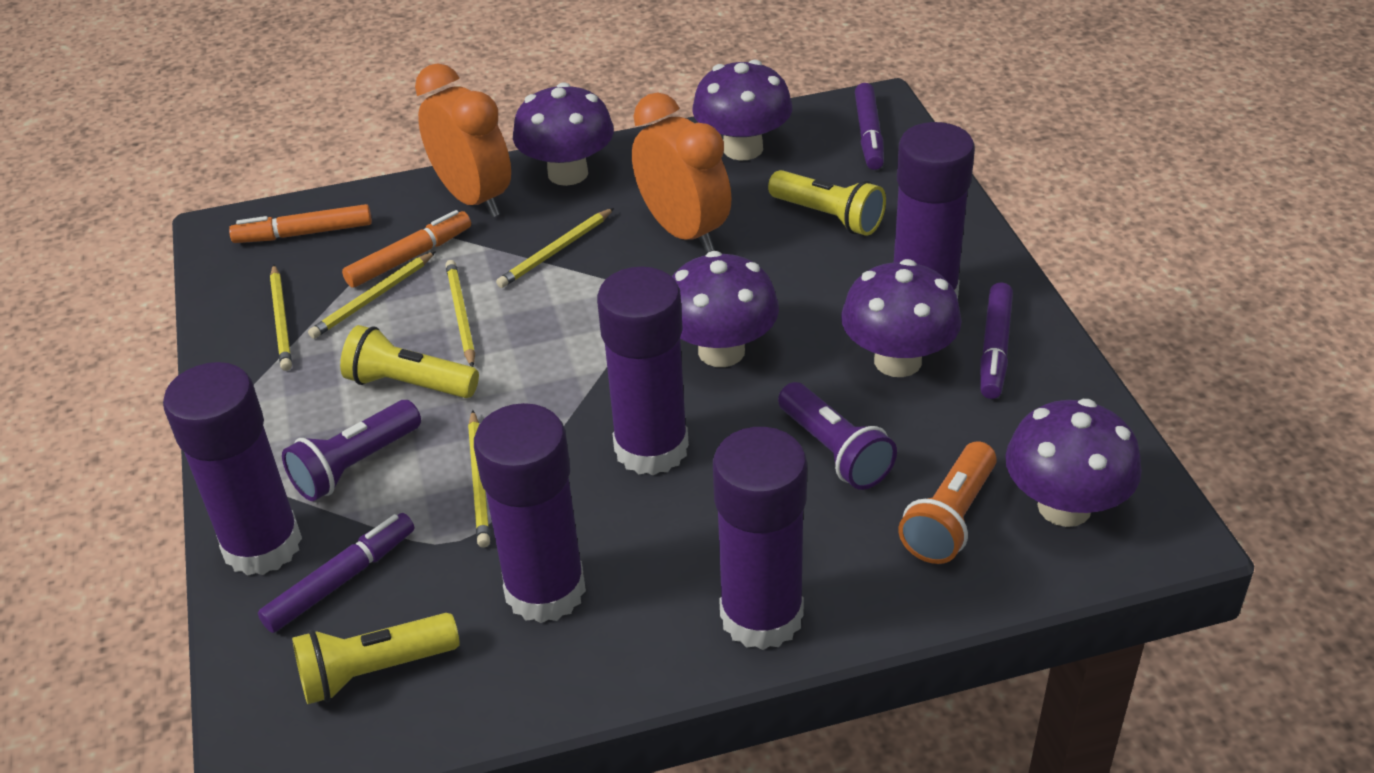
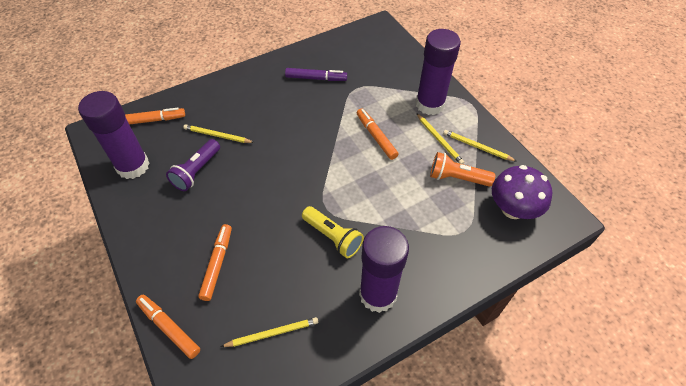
orange clock: 2 -> 0
orange marker: 2 -> 4
purple flashlight: 2 -> 1
purple glue stick: 5 -> 3
purple marker: 3 -> 1
purple mushroom: 5 -> 1
yellow flashlight: 3 -> 1
yellow pencil: 5 -> 4

